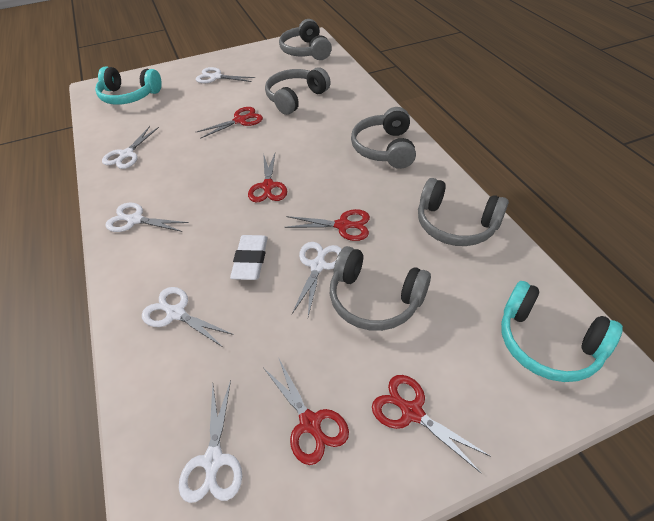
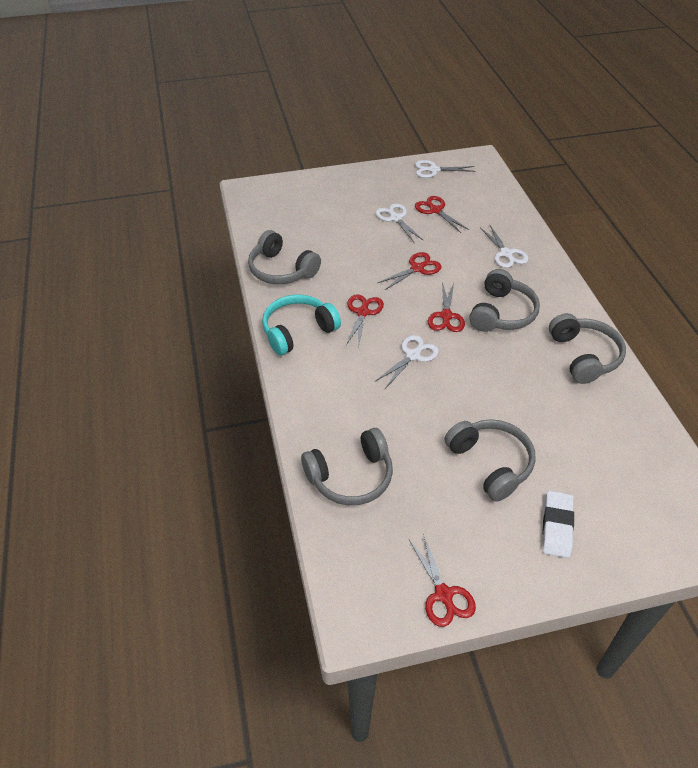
turquoise headphones: 2 -> 1
white scissors: 6 -> 4

